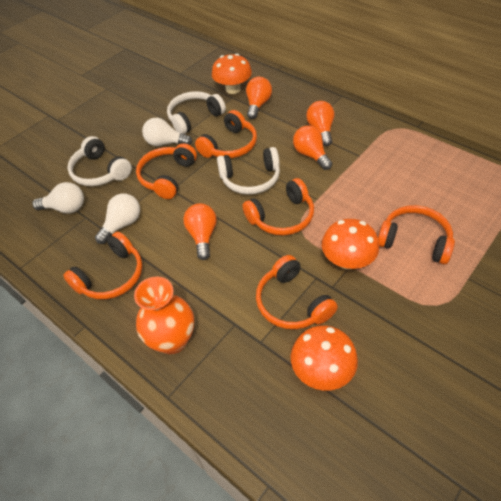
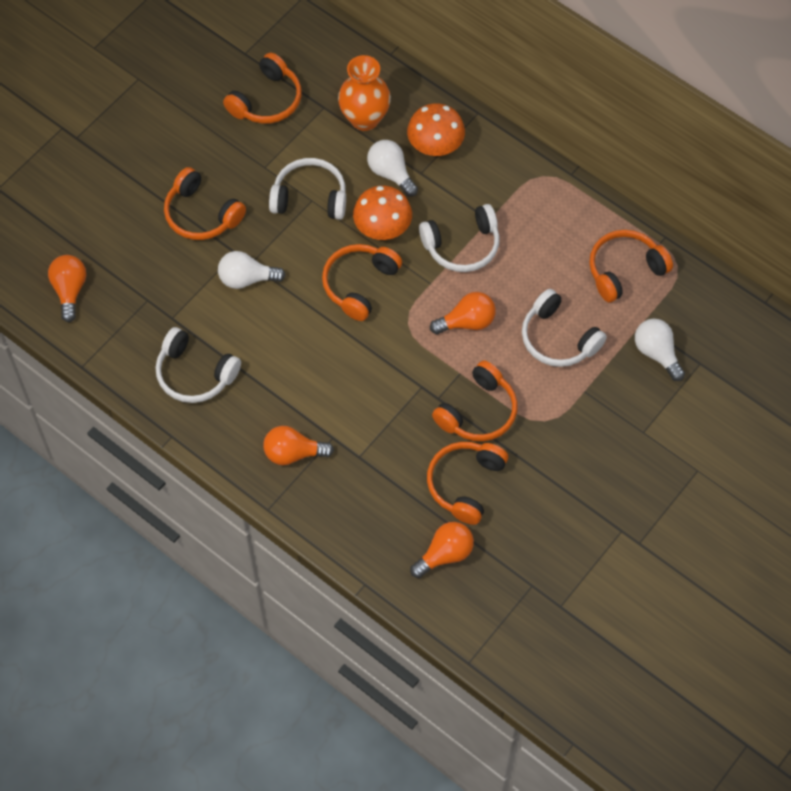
orange mushroom: 3 -> 2
white headphones: 3 -> 4

